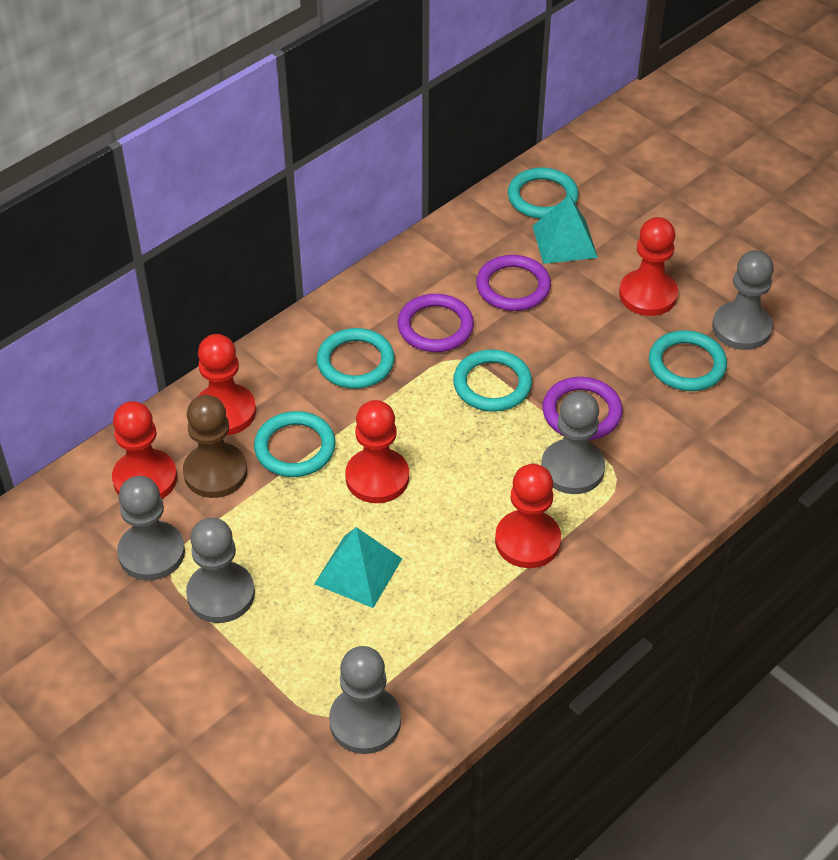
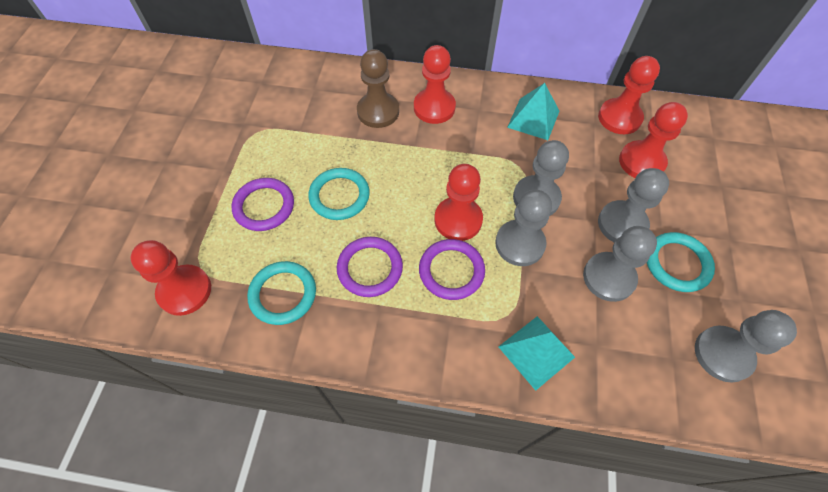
turquoise ring: 5 -> 3

